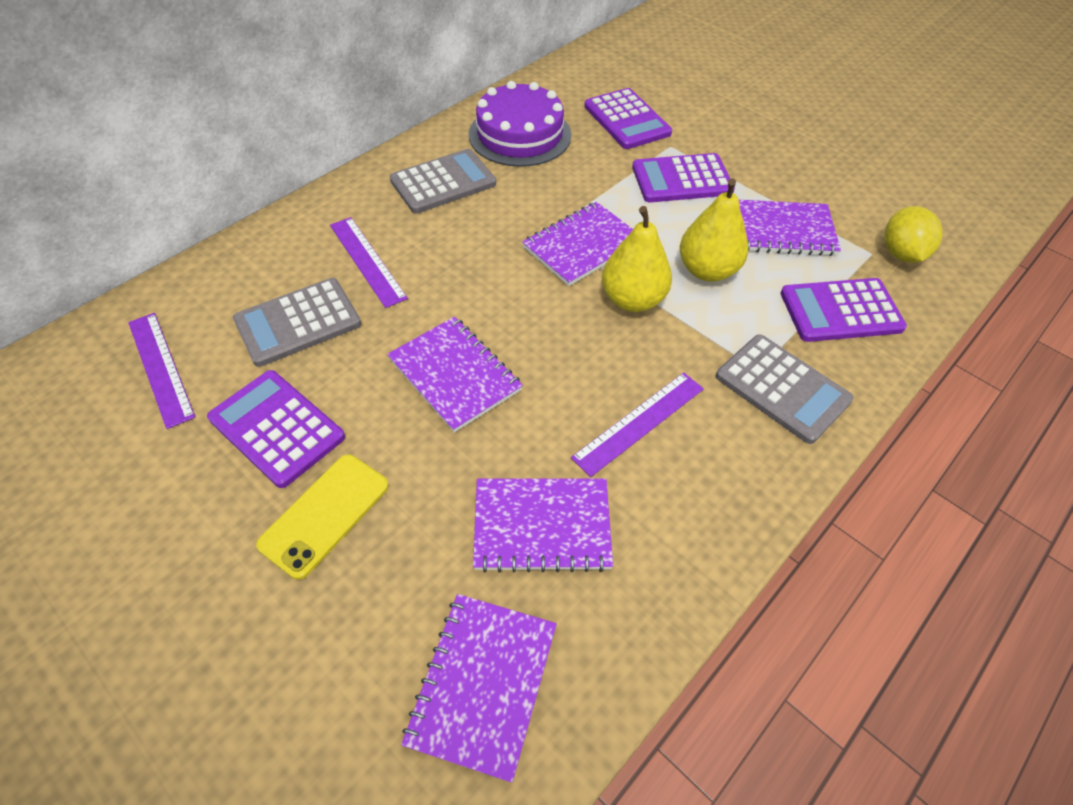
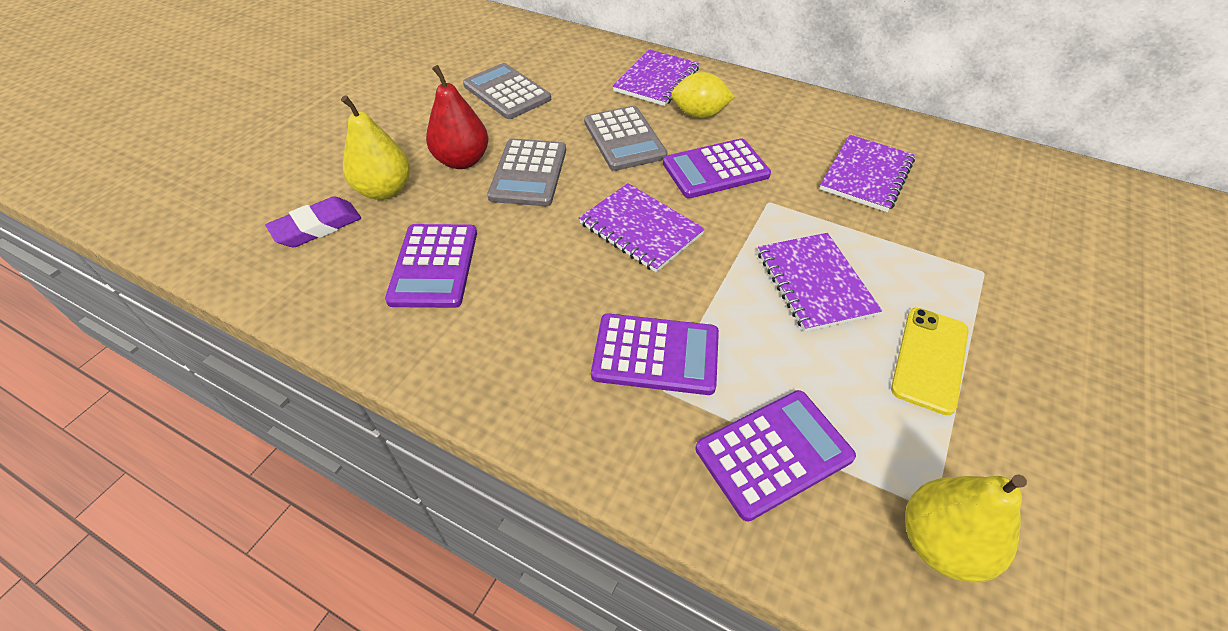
purple cake: 1 -> 0
purple eraser: 0 -> 1
purple notebook: 5 -> 4
purple ruler: 3 -> 0
red pear: 0 -> 1

